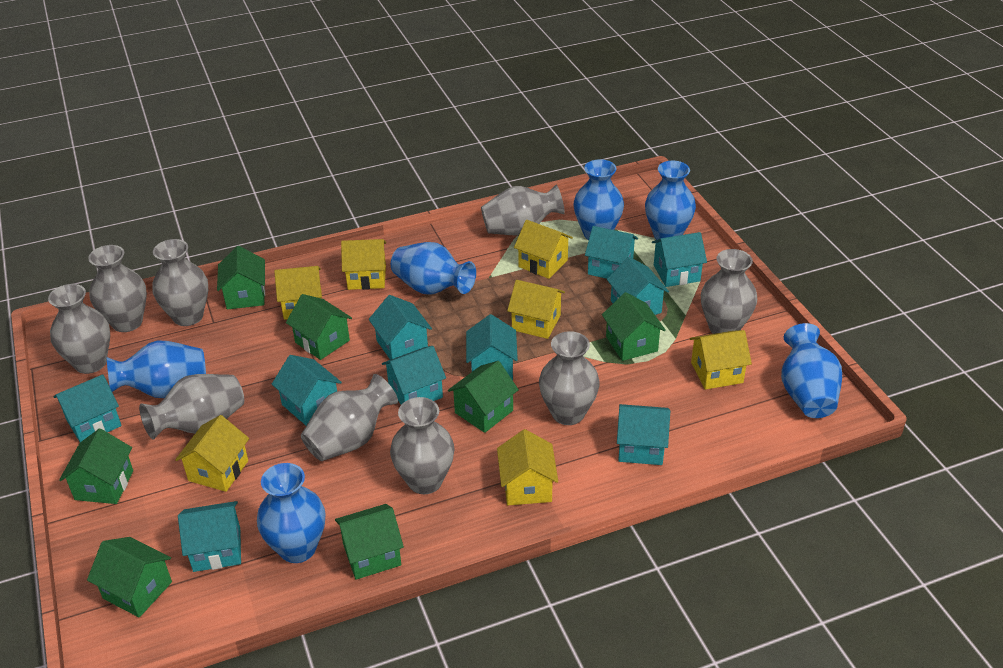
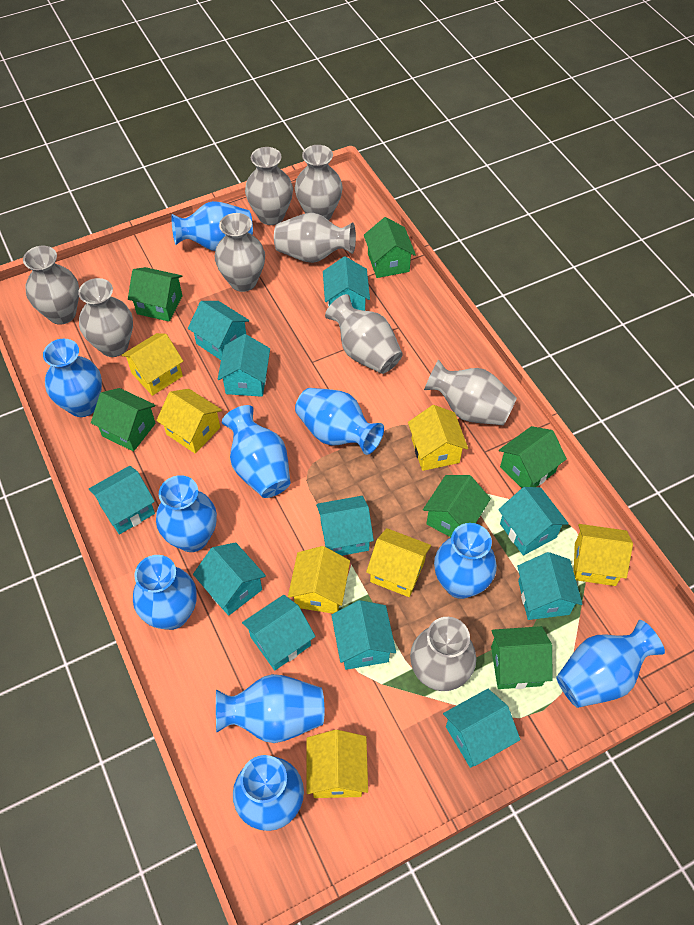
blue vase: 6 -> 10
green house: 7 -> 6
turquoise house: 10 -> 11

